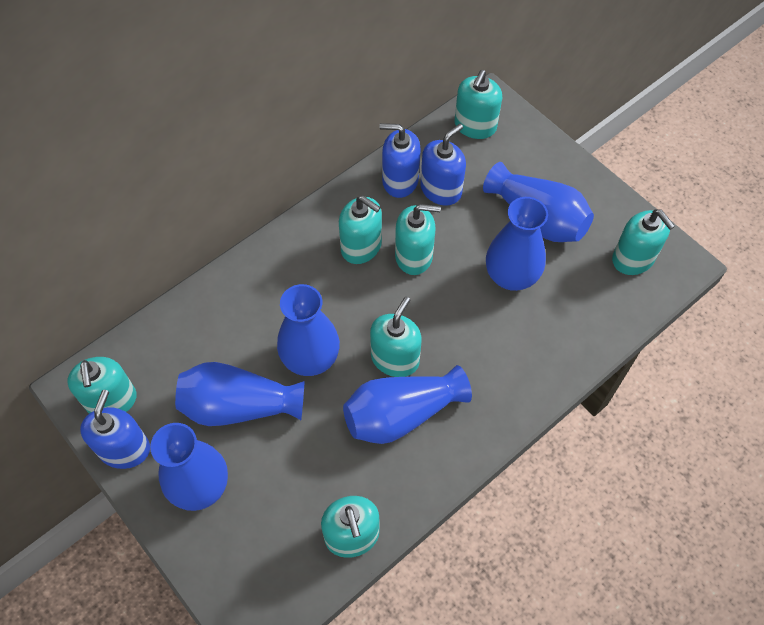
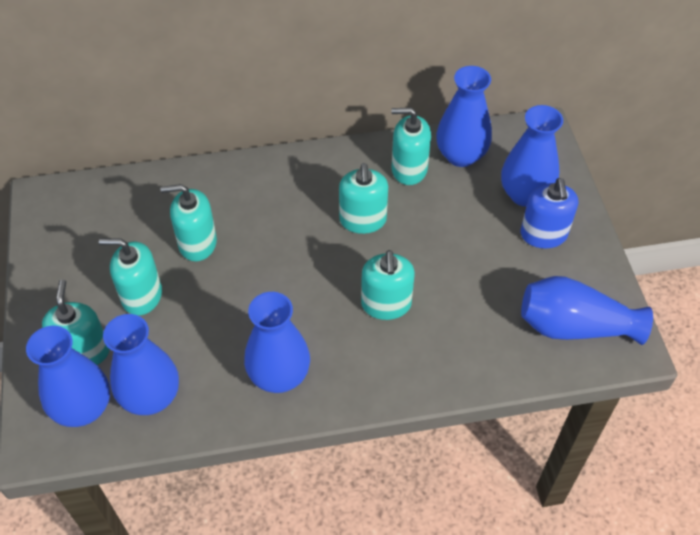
blue soap dispenser: 3 -> 1
turquoise soap dispenser: 7 -> 6

